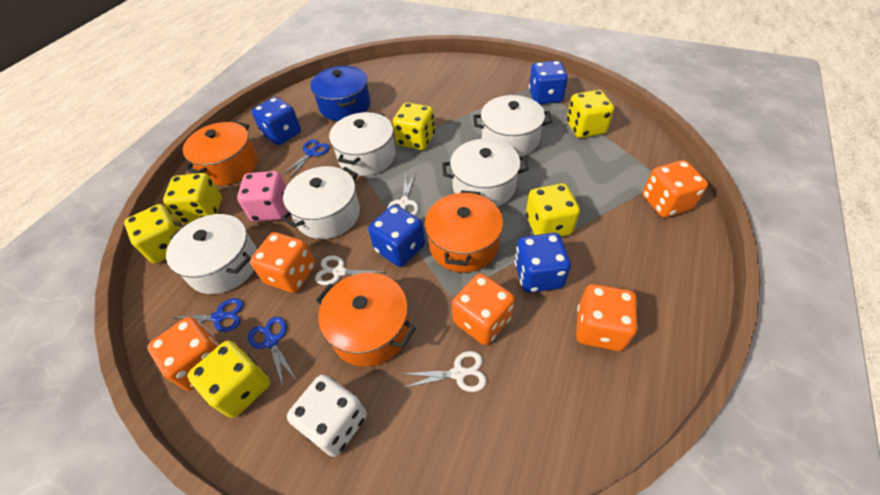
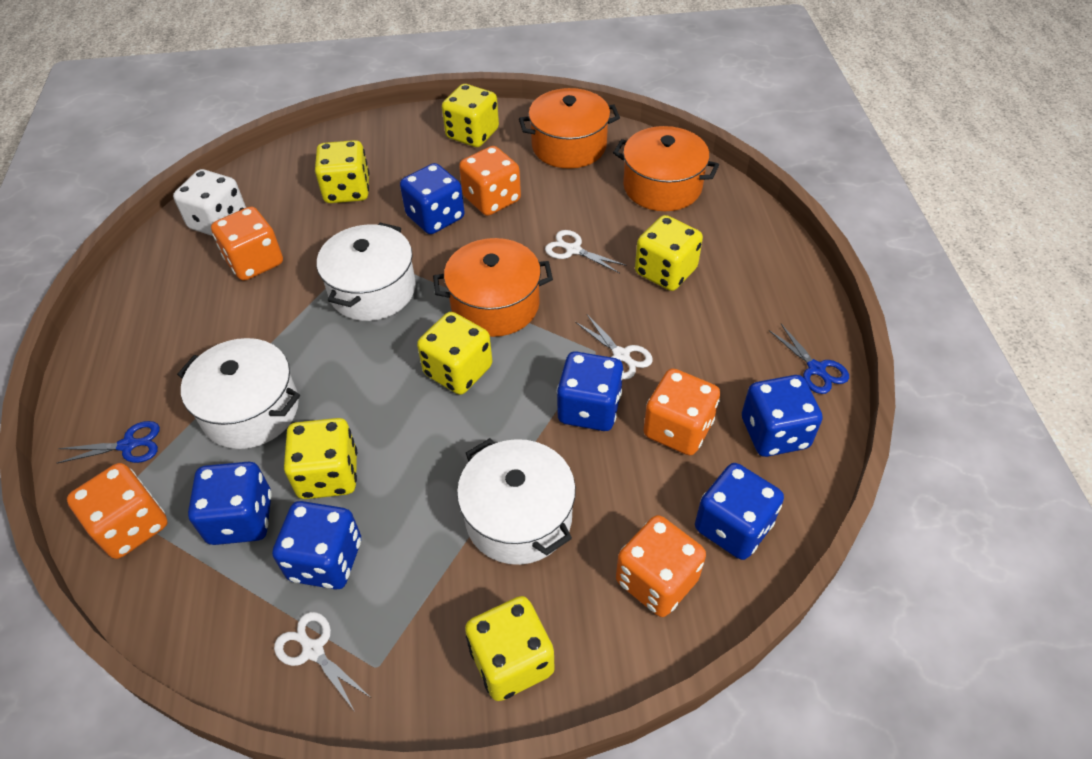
blue dice: 4 -> 6
blue pot: 1 -> 0
blue scissors: 3 -> 2
pink dice: 1 -> 0
white pot: 5 -> 3

